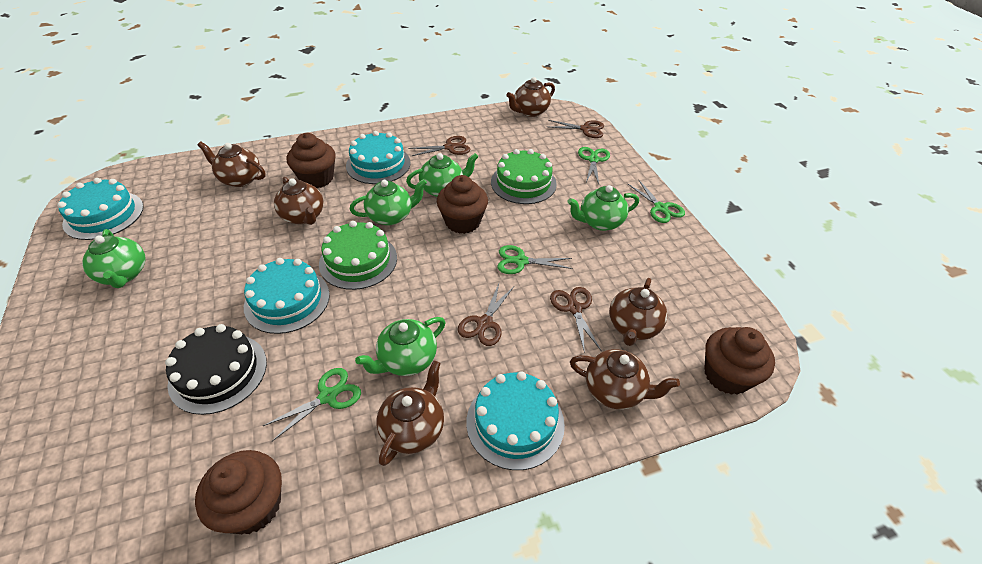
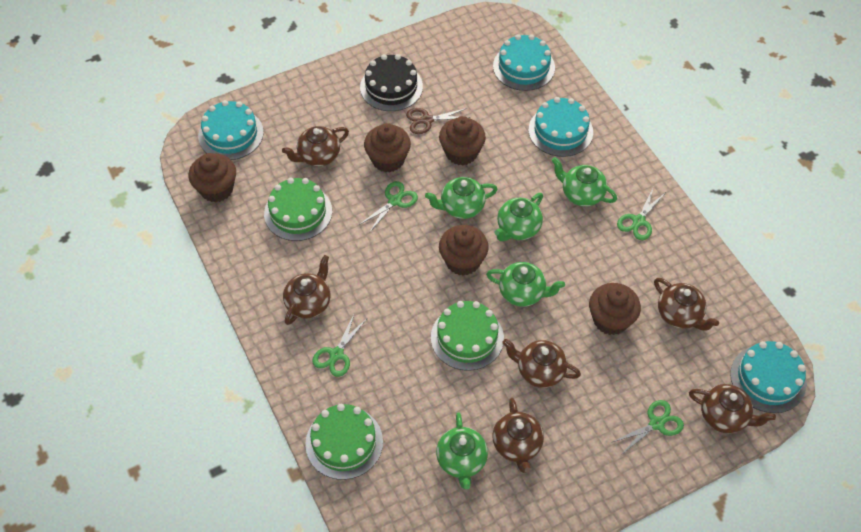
brown cupcake: 4 -> 5
brown scissors: 4 -> 1
green cake: 2 -> 3

